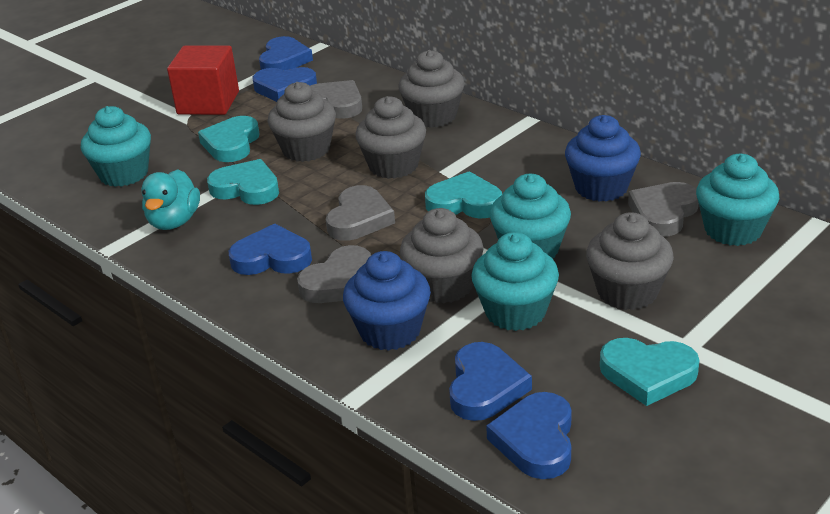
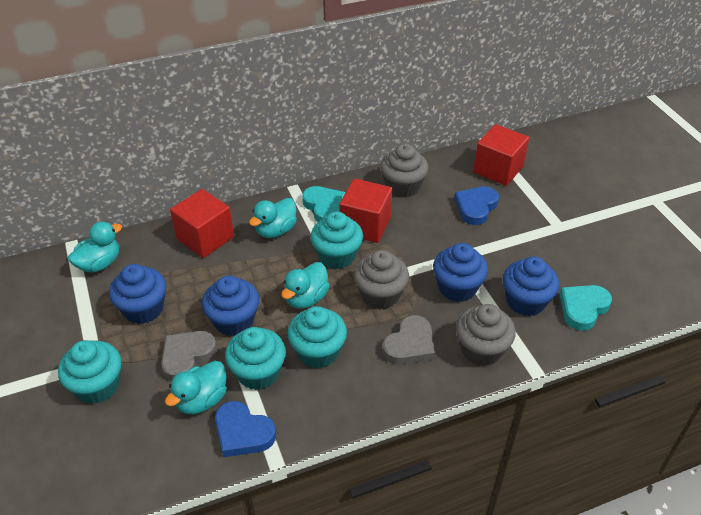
blue cupcake: 2 -> 4
blue heart: 5 -> 2
grey cupcake: 5 -> 3
grey heart: 4 -> 2
red cube: 1 -> 3
turquoise duck: 1 -> 4
turquoise heart: 4 -> 2

